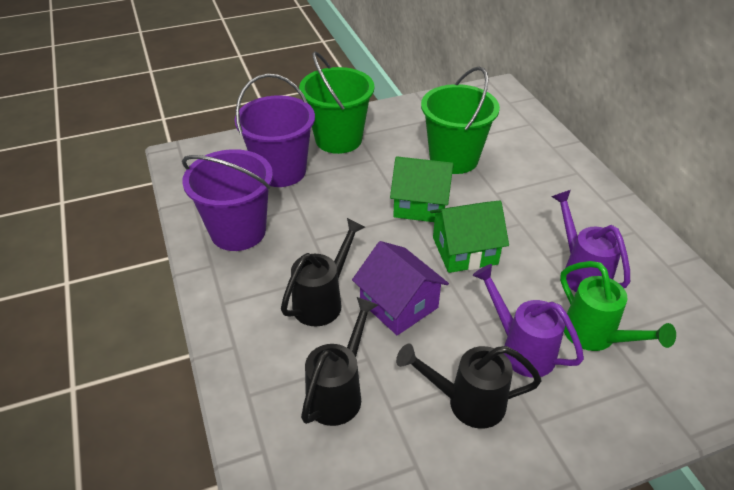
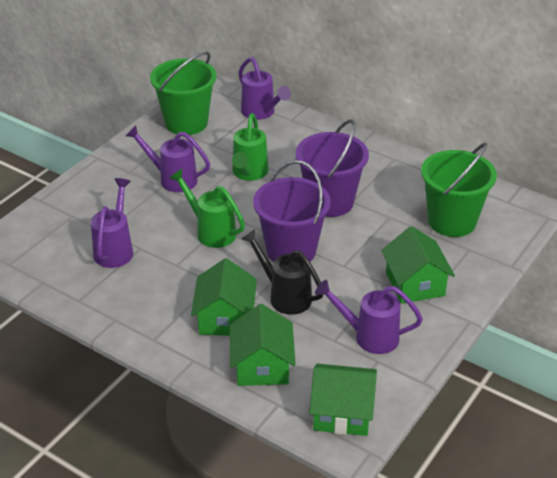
black watering can: 3 -> 1
green house: 2 -> 4
green watering can: 1 -> 2
purple house: 1 -> 0
purple watering can: 2 -> 4

